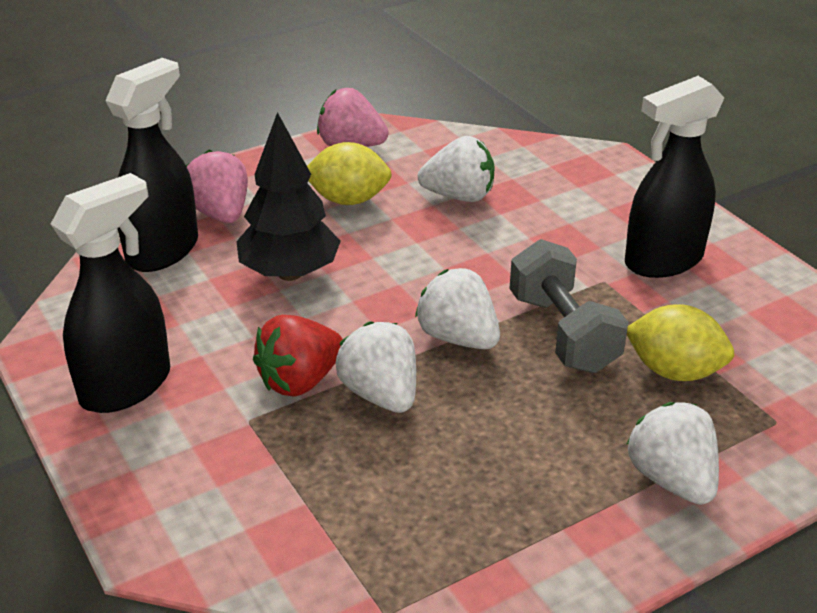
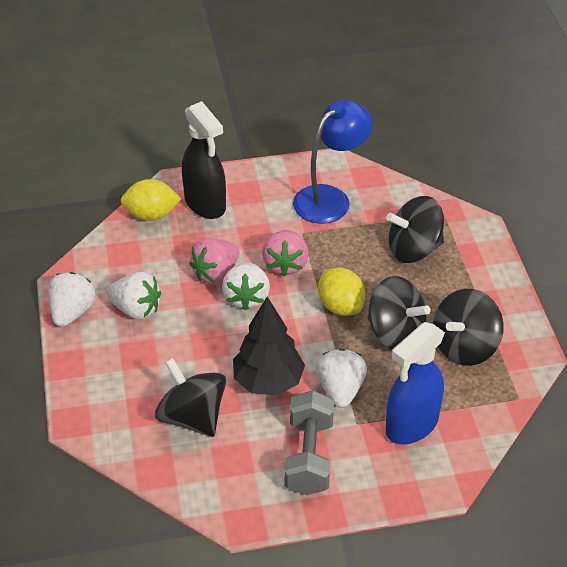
black spinning top: 0 -> 4
black spray bottle: 3 -> 1
blue lamp: 0 -> 1
blue spray bottle: 0 -> 1
red strawberry: 1 -> 0

